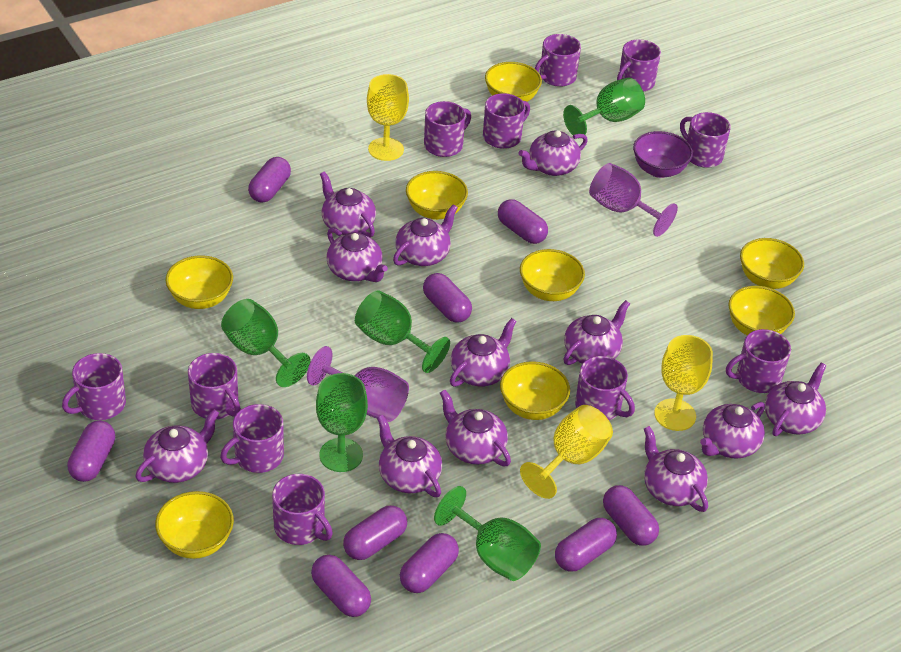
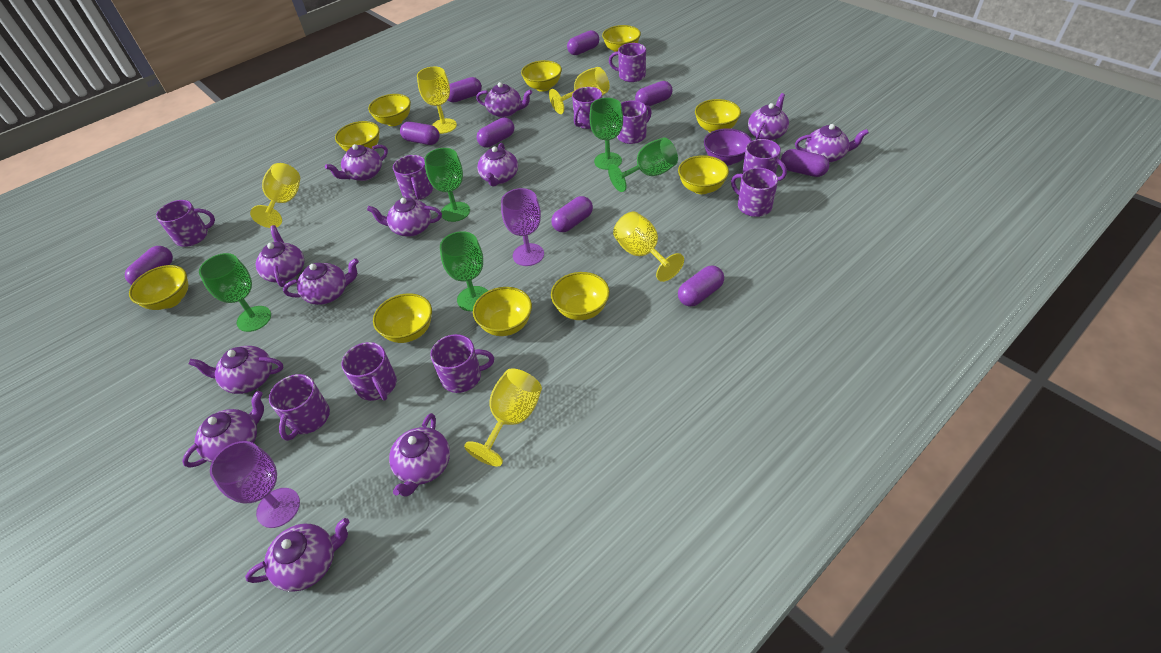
purple mug: 11 -> 10
yellow bowl: 8 -> 10
yellow goblet: 3 -> 5

